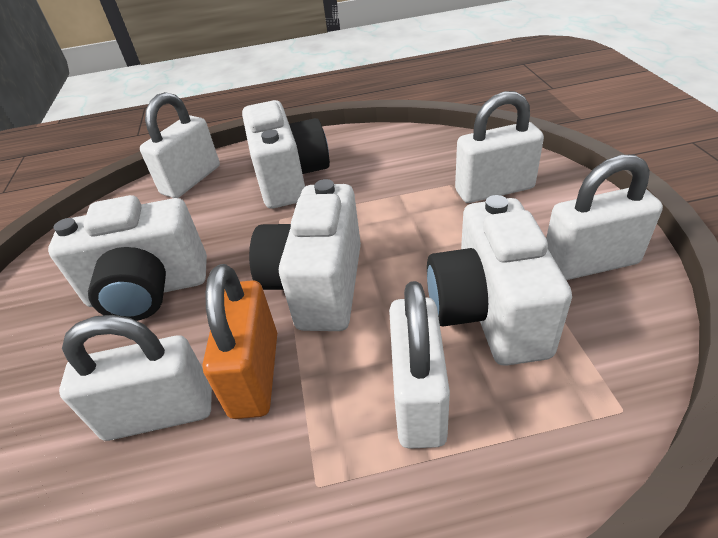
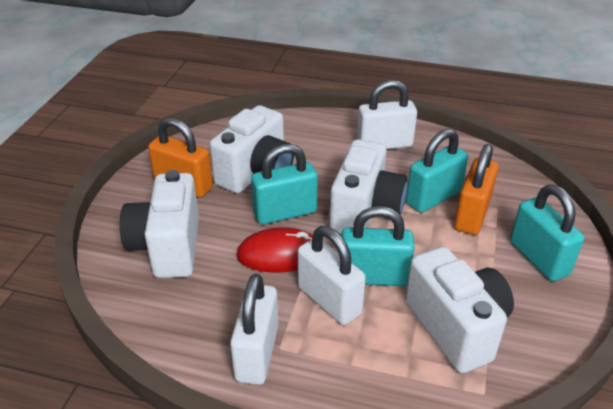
orange padlock: 1 -> 2
red mouse: 0 -> 1
turquoise padlock: 0 -> 4
white padlock: 5 -> 3

